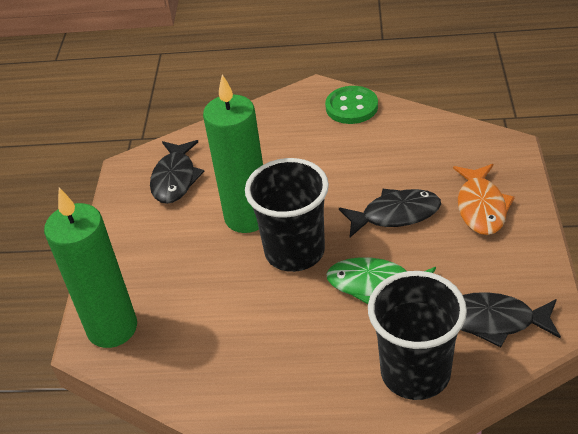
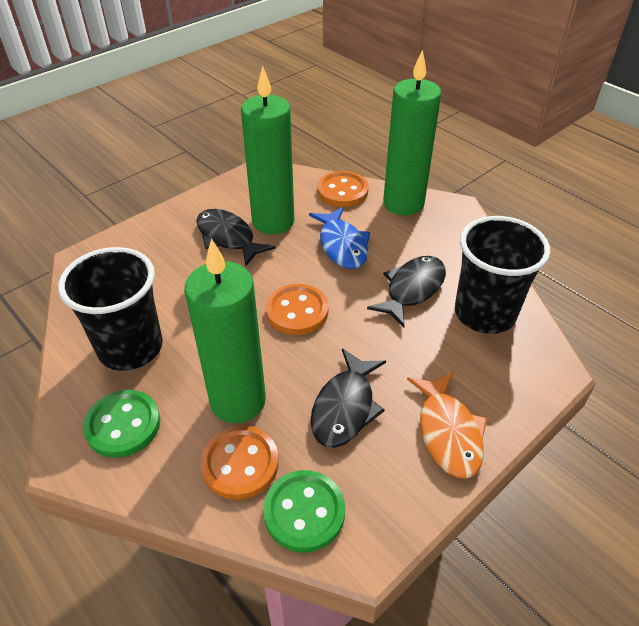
blue fish: 0 -> 1
green button: 1 -> 2
green candle: 2 -> 3
green fish: 1 -> 0
orange button: 0 -> 3

